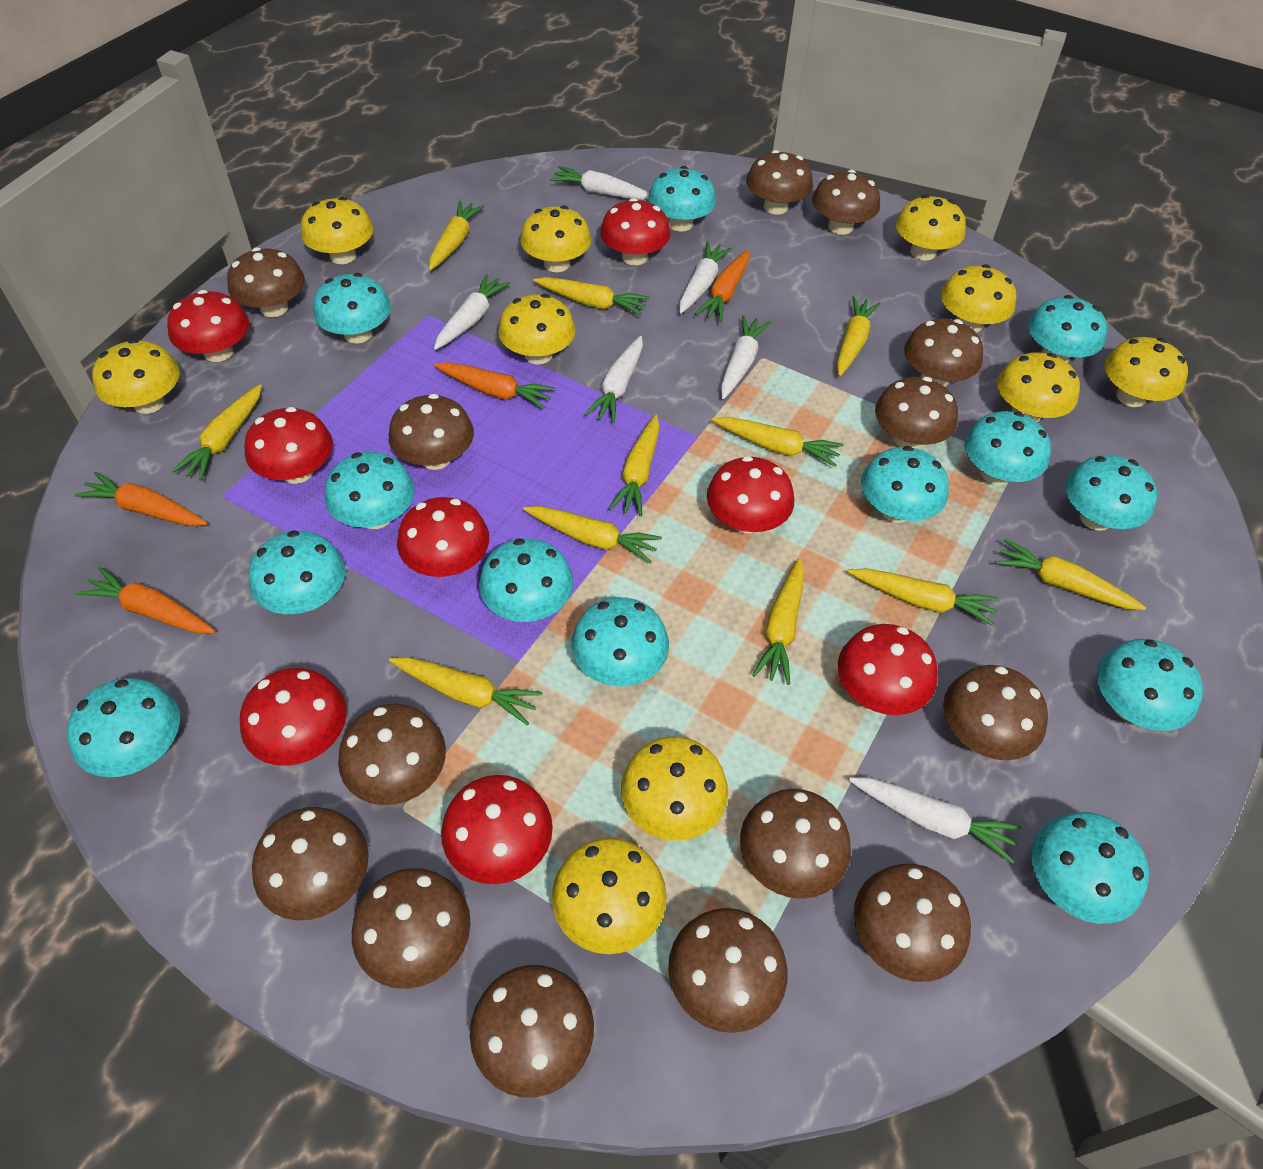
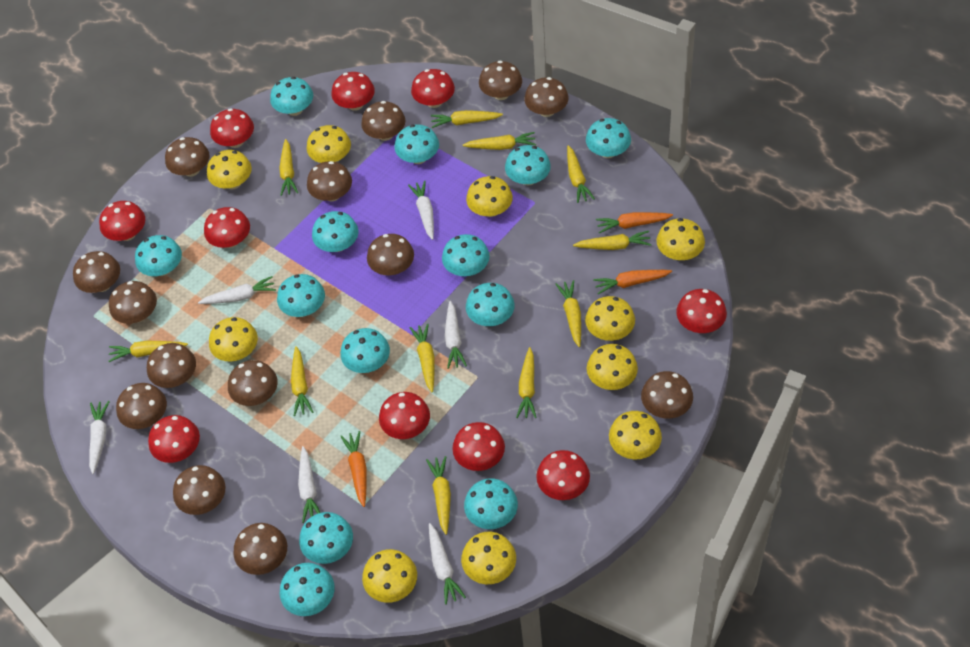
orange carrot: 4 -> 3
red mushroom: 8 -> 10

